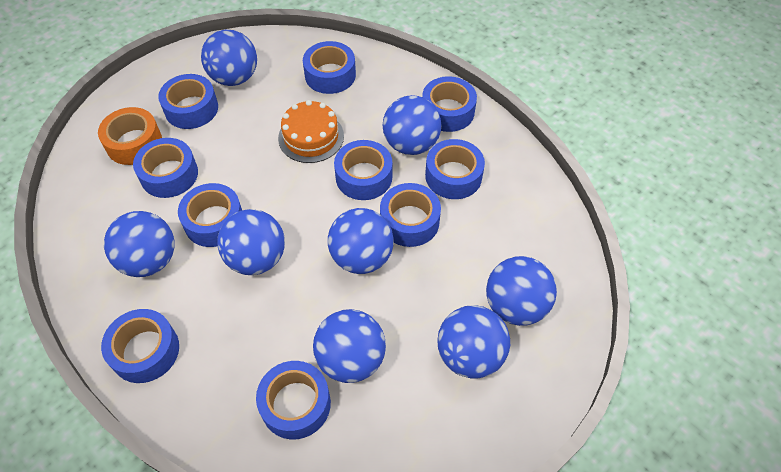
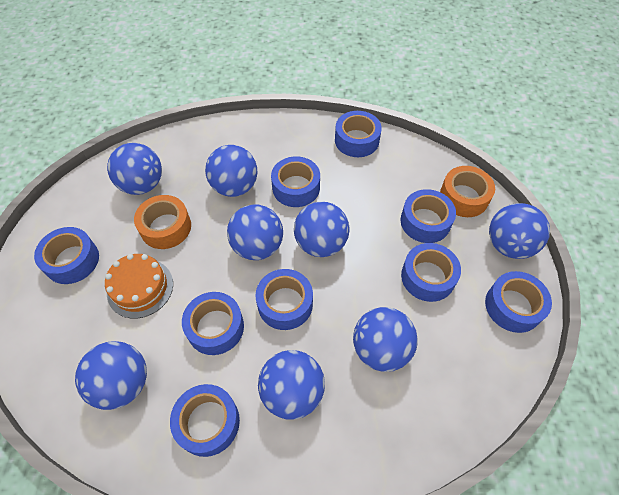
blue tape: 10 -> 9
orange tape: 1 -> 2

